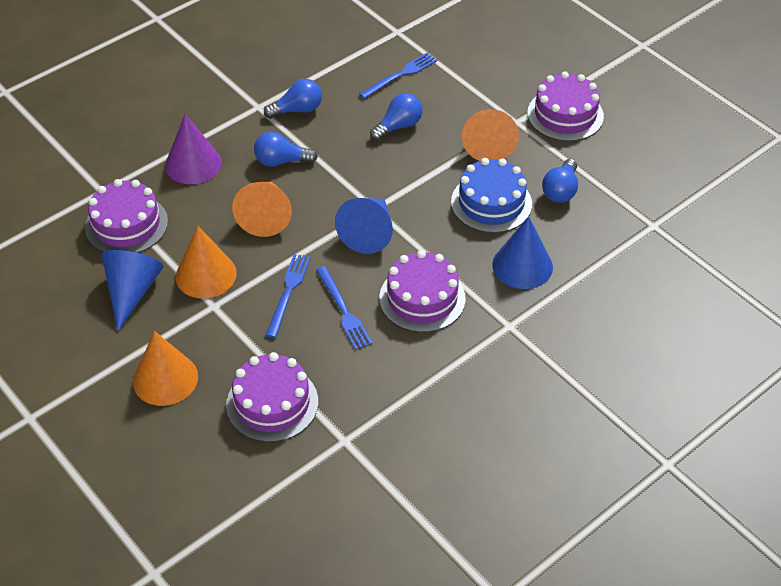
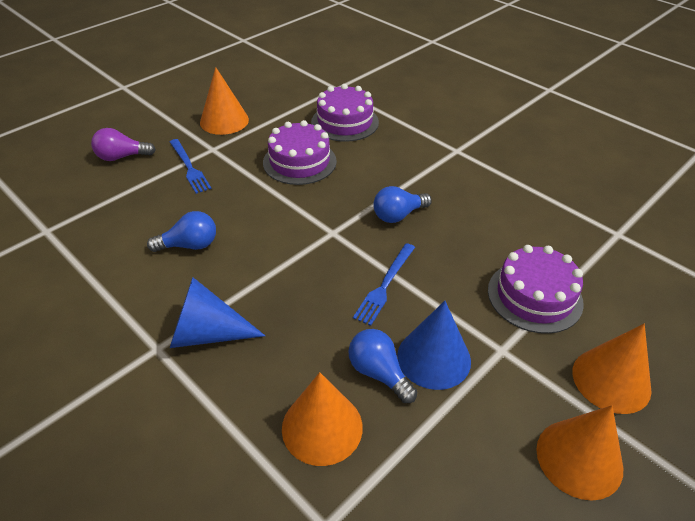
blue cake: 1 -> 0
blue cone: 3 -> 2
blue fork: 3 -> 2
blue light bulb: 4 -> 3
purple cake: 4 -> 3
purple cone: 1 -> 0
purple light bulb: 0 -> 1

